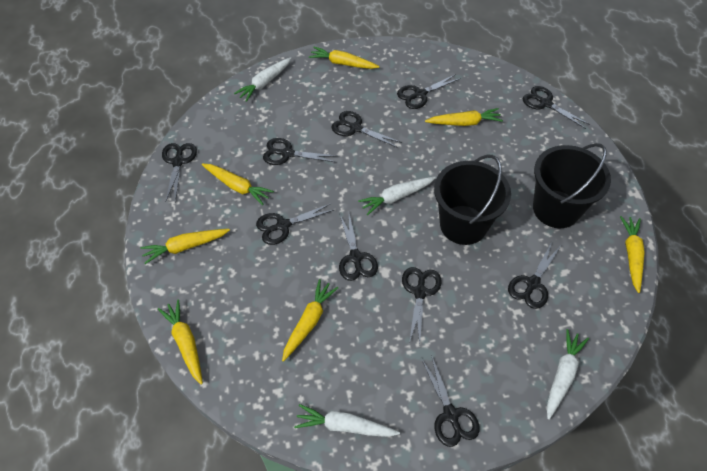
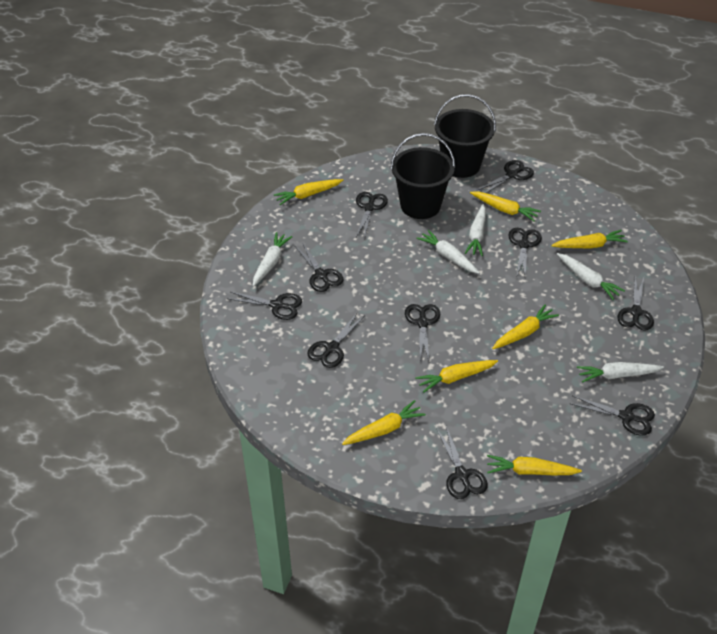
white carrot: 4 -> 5

